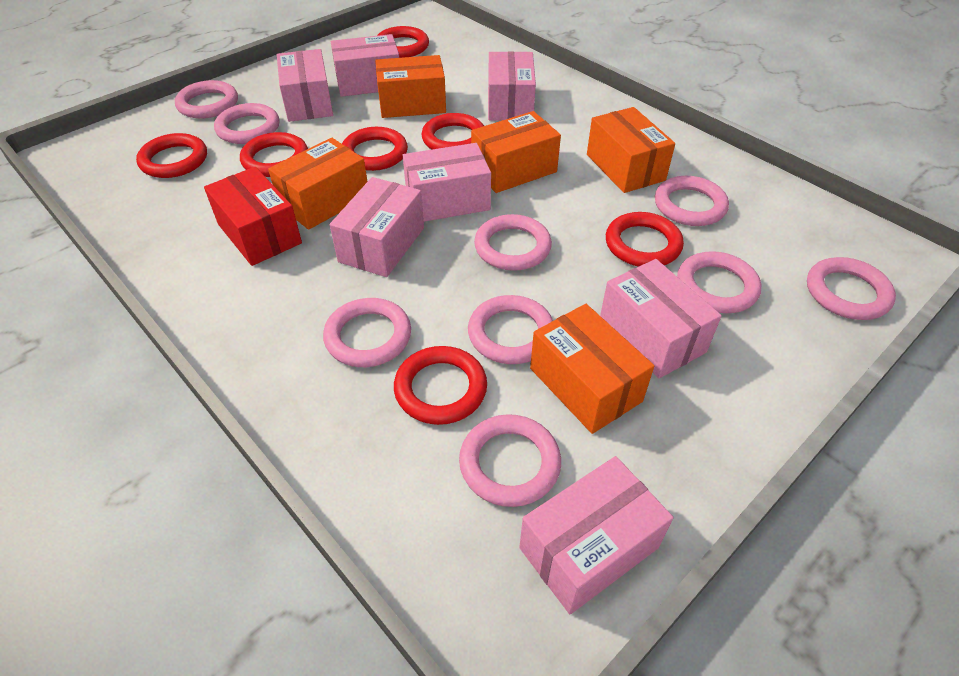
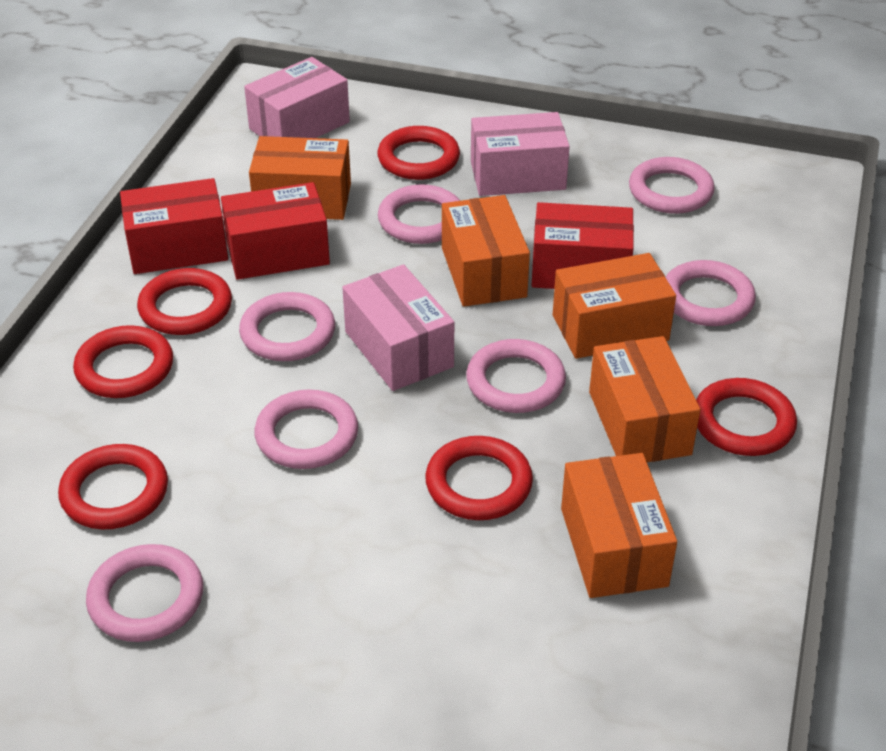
pink box: 7 -> 3
pink ring: 9 -> 7
red box: 1 -> 3
red ring: 7 -> 6

